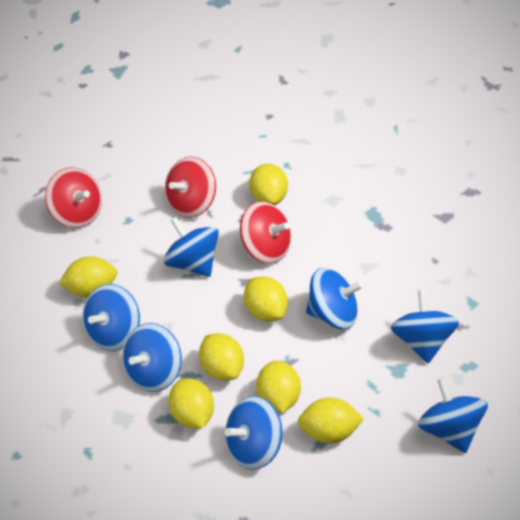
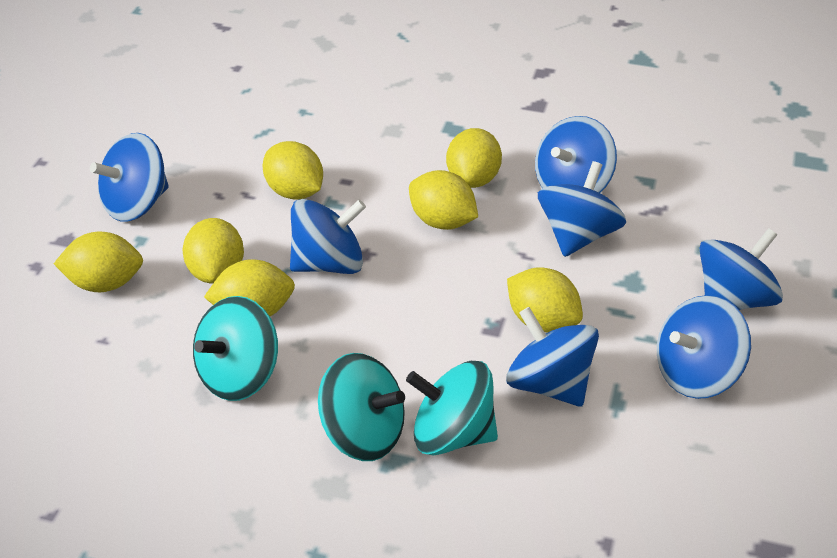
red spinning top: 3 -> 0
turquoise spinning top: 0 -> 3

